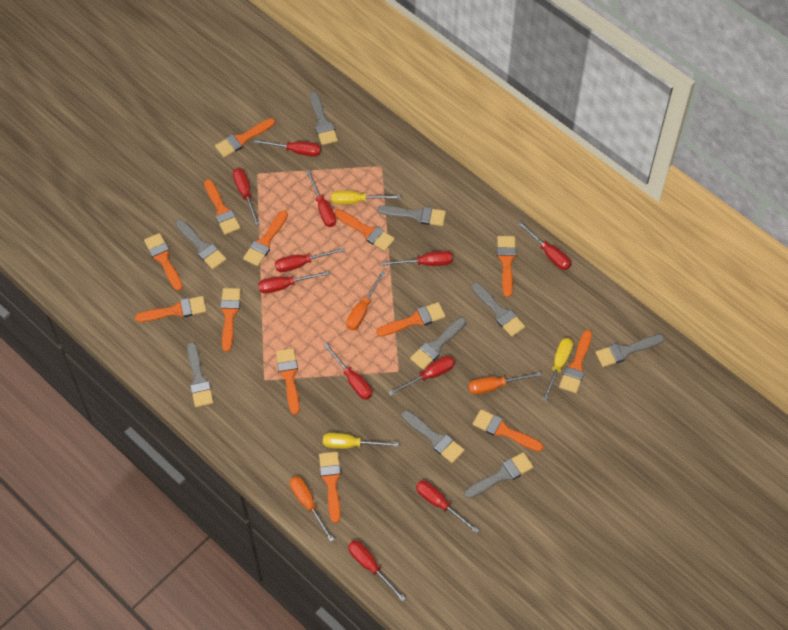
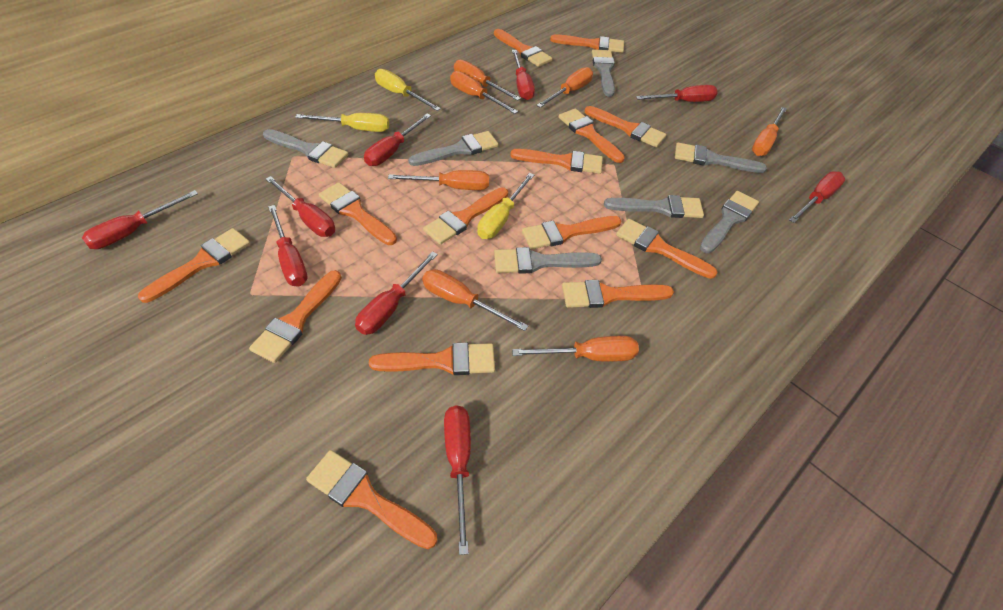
grey brush: 9 -> 7
orange brush: 13 -> 14
orange screwdriver: 3 -> 7
red screwdriver: 11 -> 9

